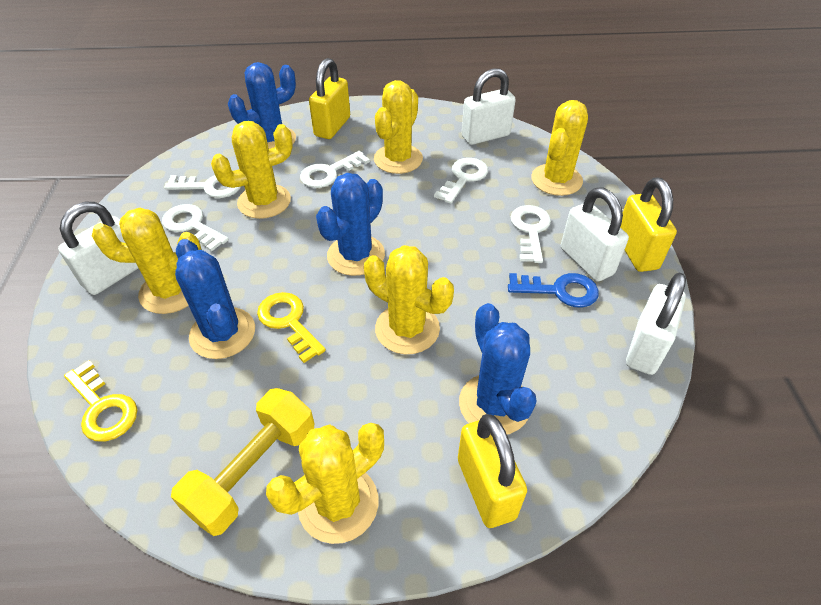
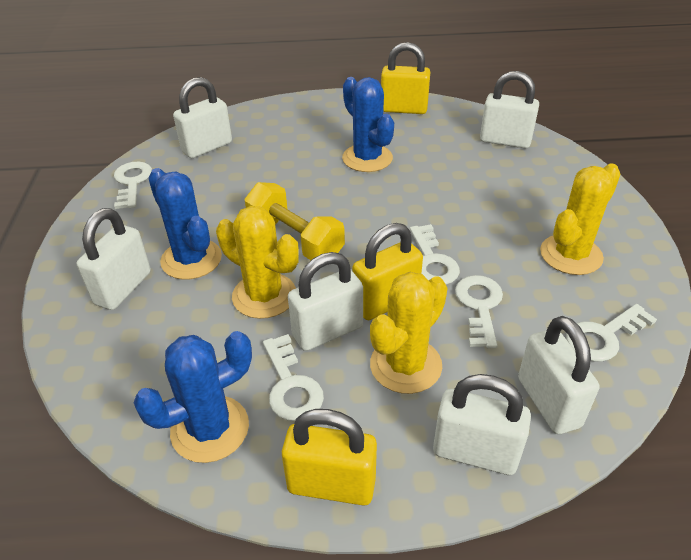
blue cactus: 4 -> 3
blue key: 1 -> 0
white padlock: 4 -> 6
yellow cactus: 6 -> 3
yellow key: 2 -> 0

